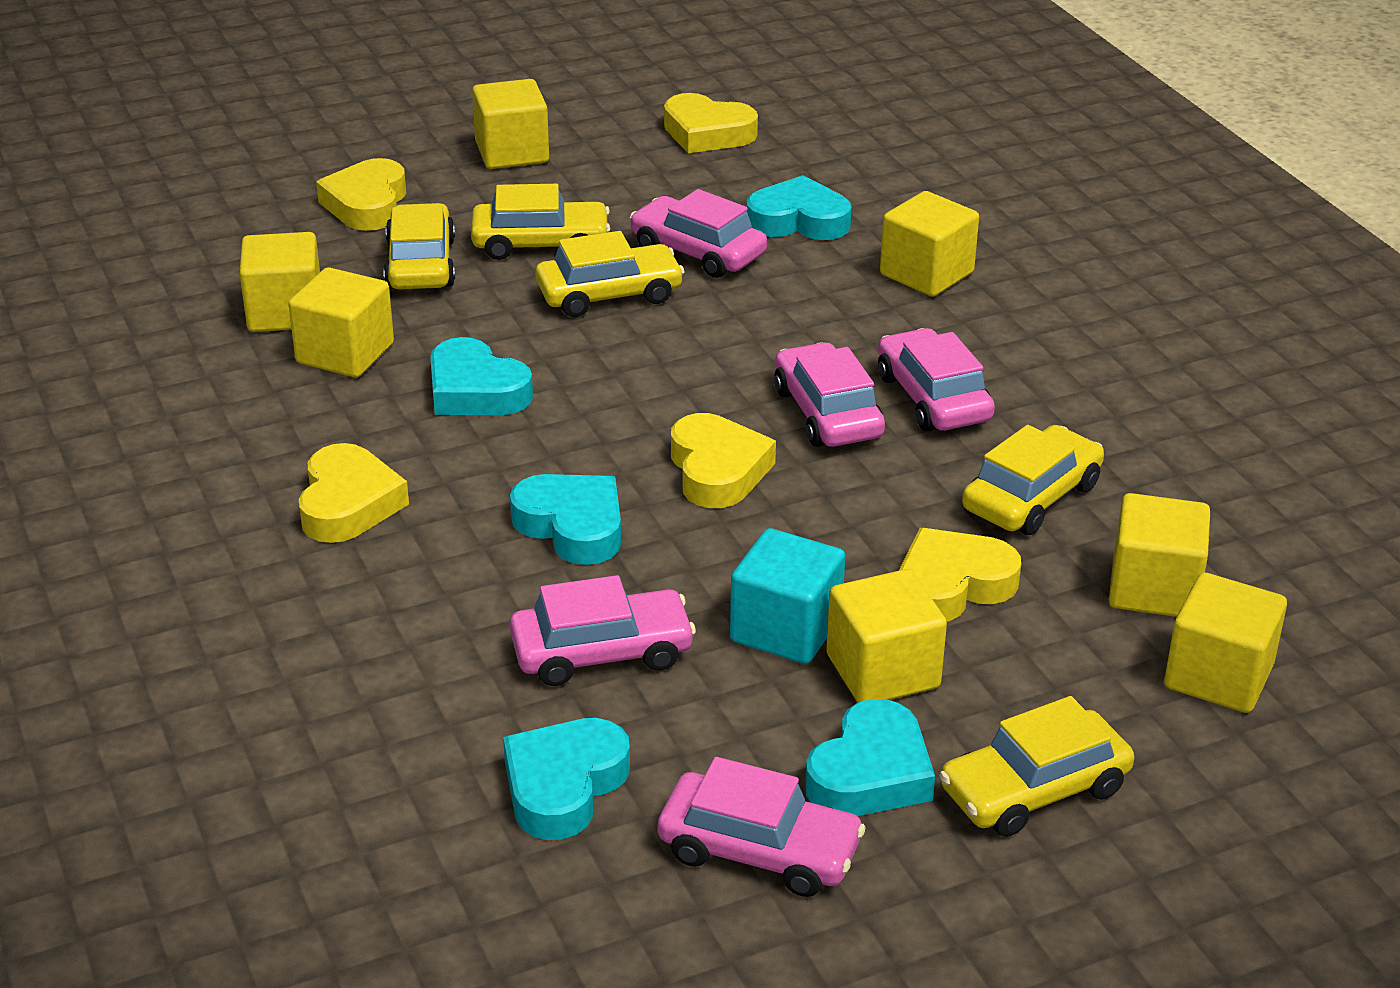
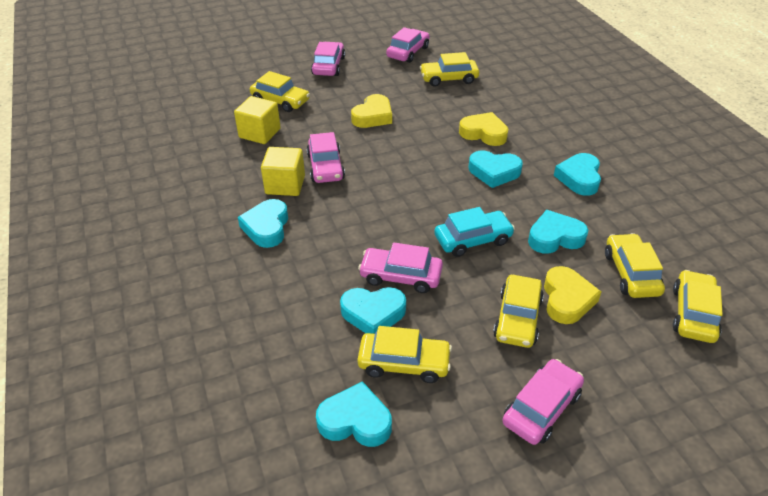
turquoise car: 0 -> 1
turquoise cube: 1 -> 0
turquoise heart: 5 -> 6
yellow car: 5 -> 6
yellow cube: 7 -> 2
yellow heart: 5 -> 3

